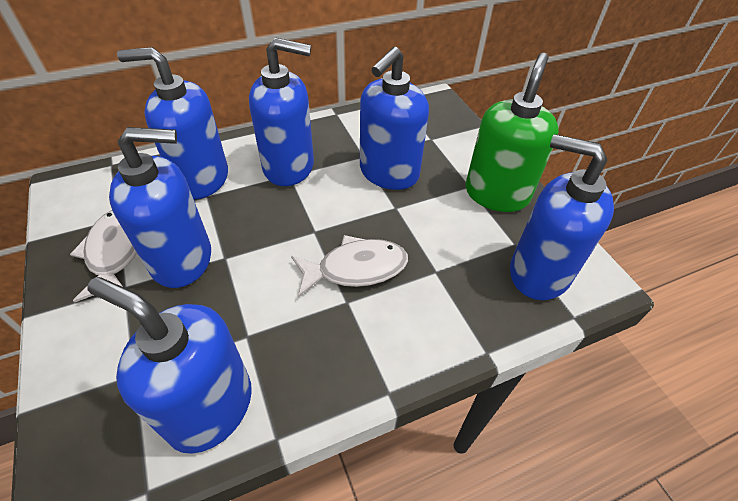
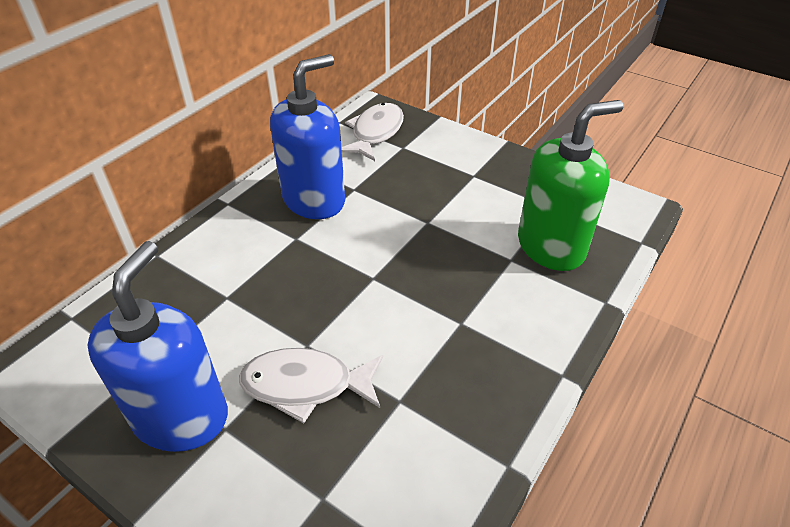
blue soap dispenser: 6 -> 2

